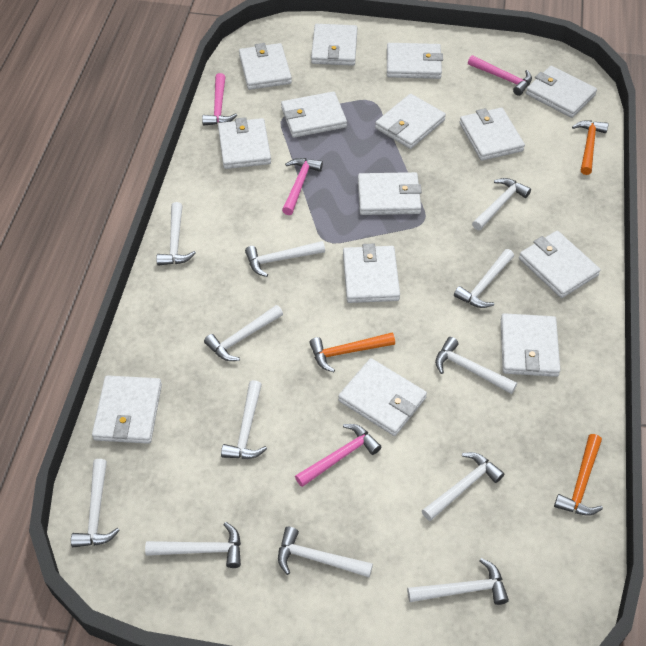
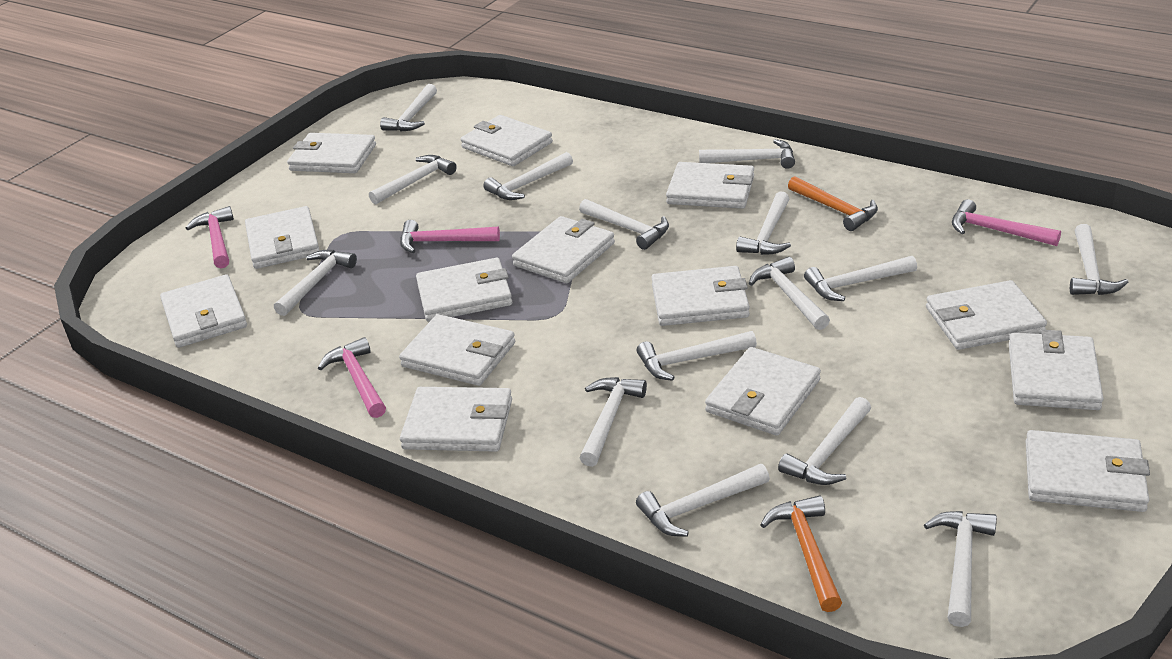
orange hammer: 3 -> 2
white hammer: 12 -> 15

